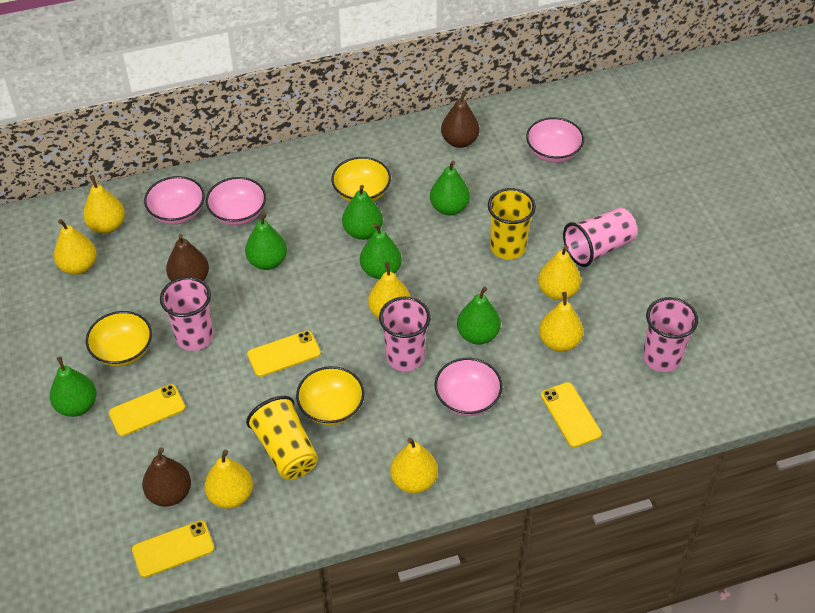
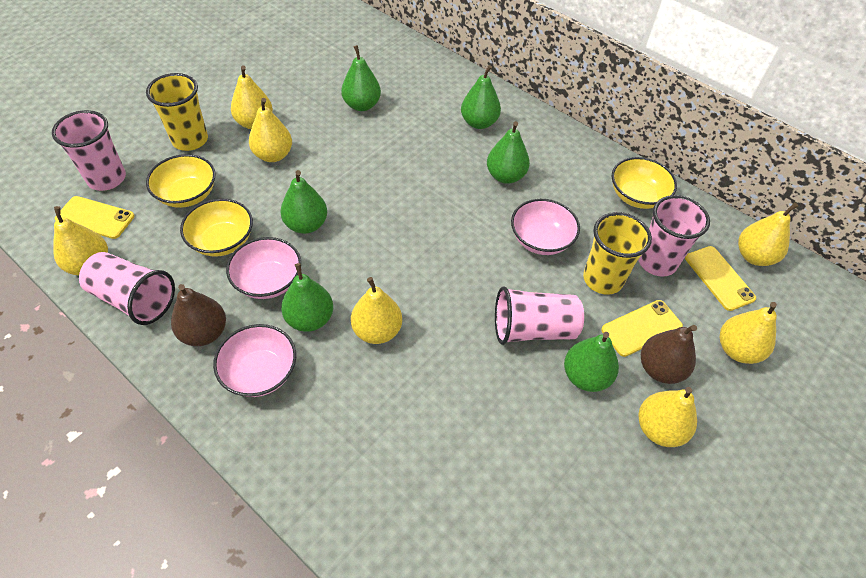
brown pear: 3 -> 2
pink bowl: 4 -> 3
yellow phone: 4 -> 3

